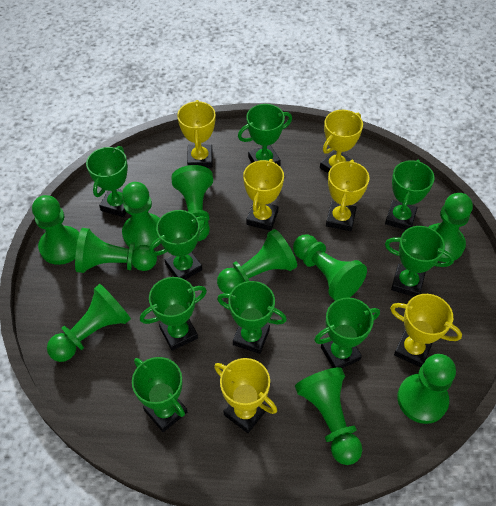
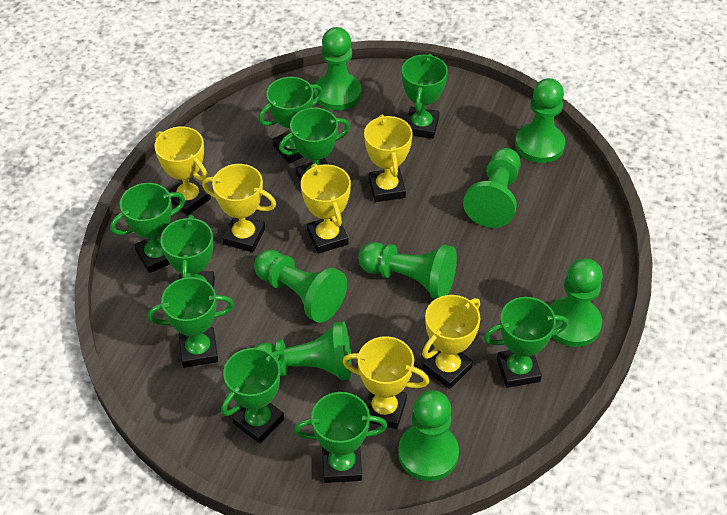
green pawn: 10 -> 8

